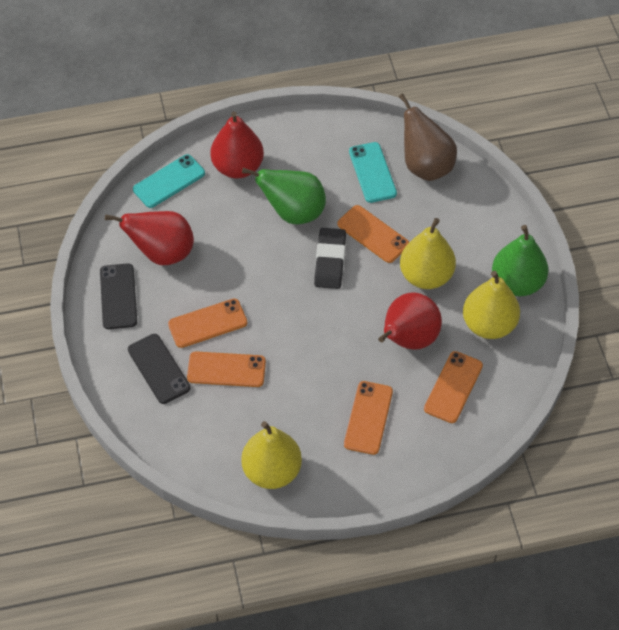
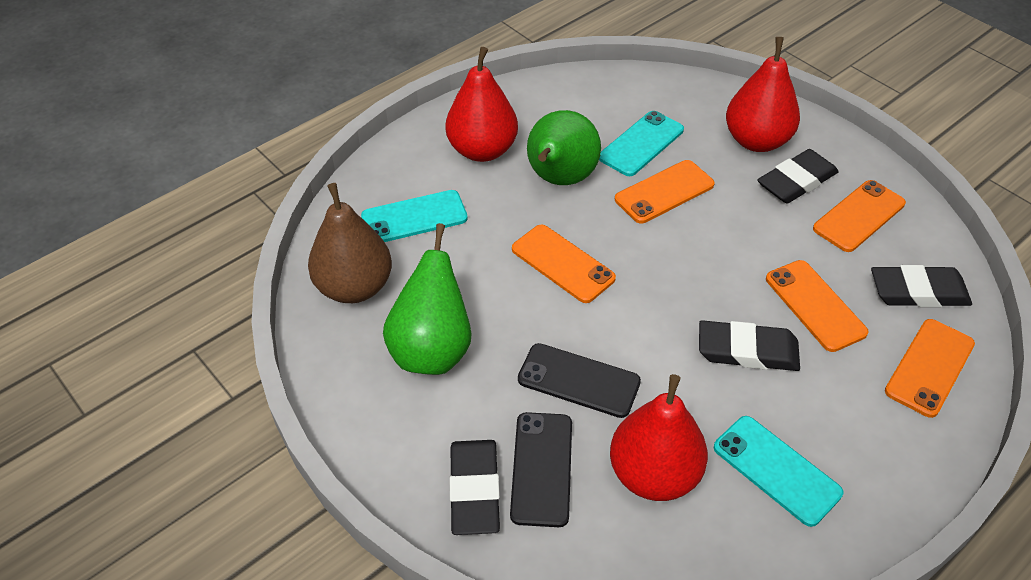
black eraser: 1 -> 4
turquoise phone: 2 -> 3
yellow pear: 3 -> 0

